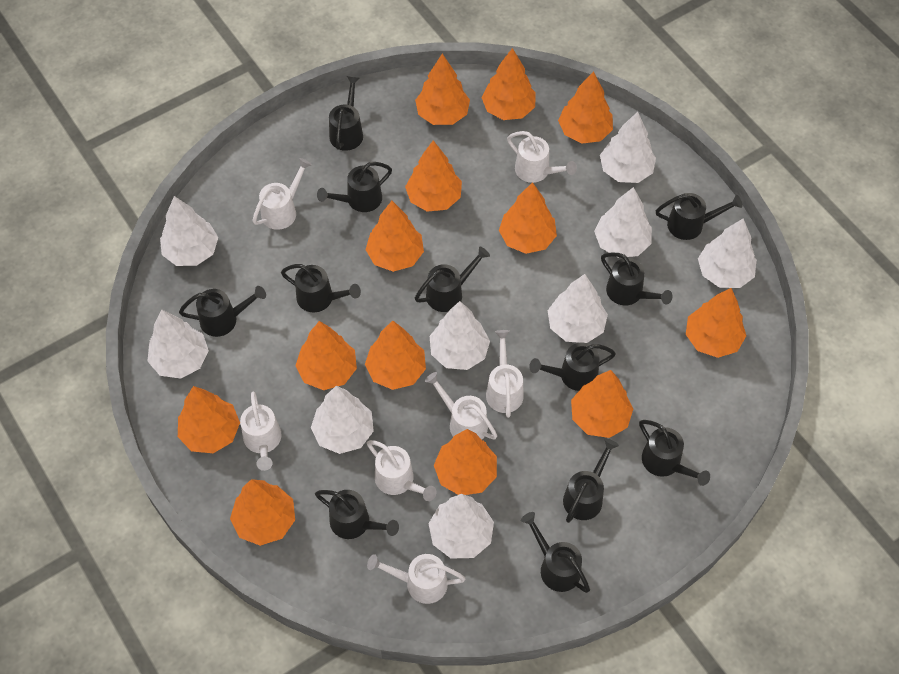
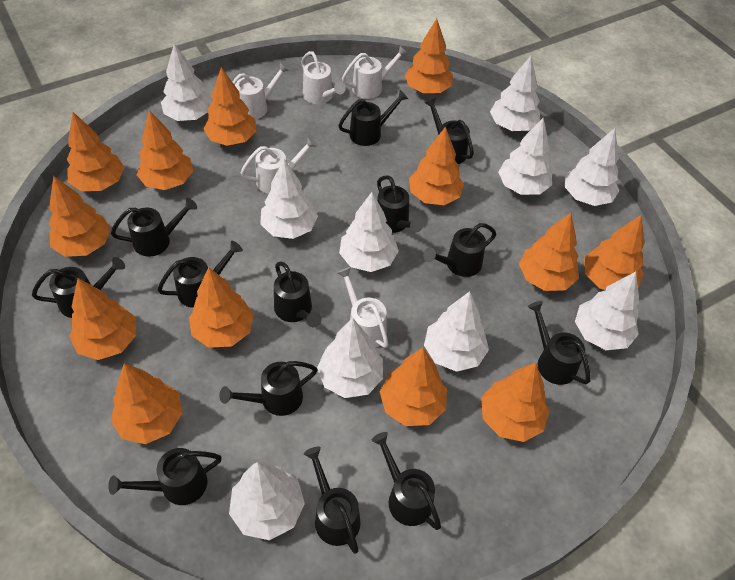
black watering can: 12 -> 13
white tree: 9 -> 10
white watering can: 7 -> 5

